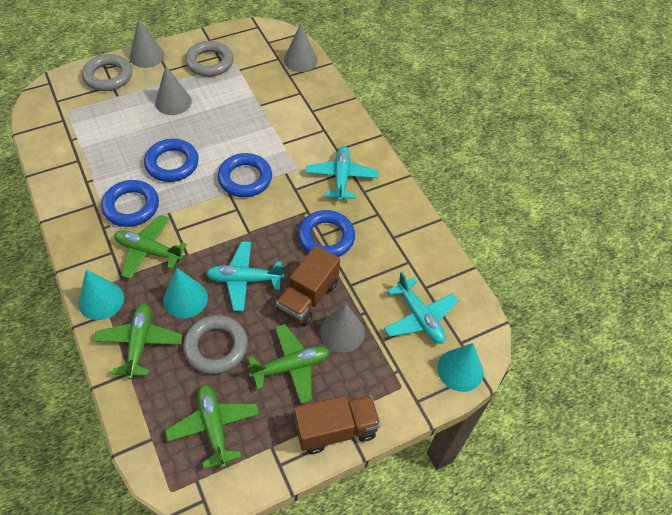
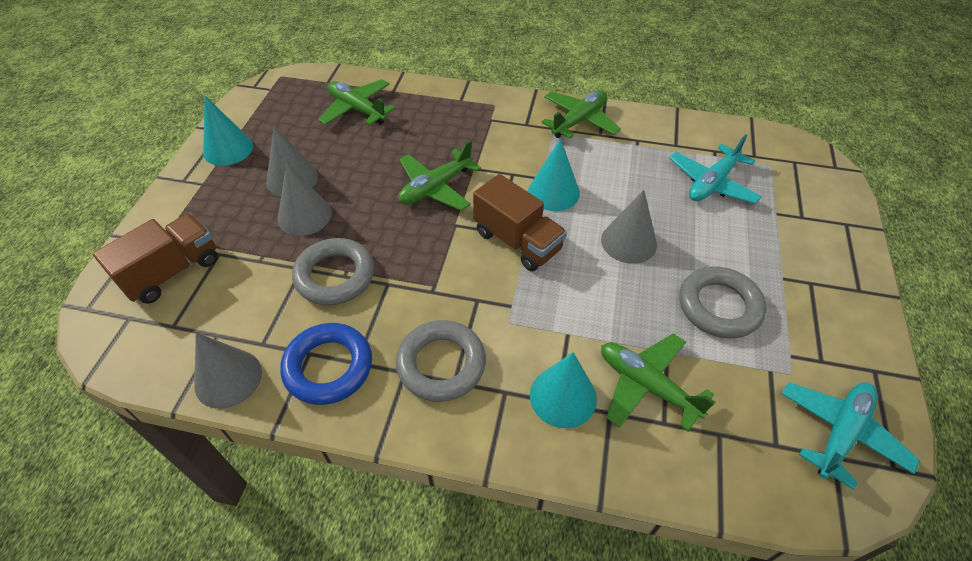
blue ring: 4 -> 1
turquoise plane: 3 -> 2

